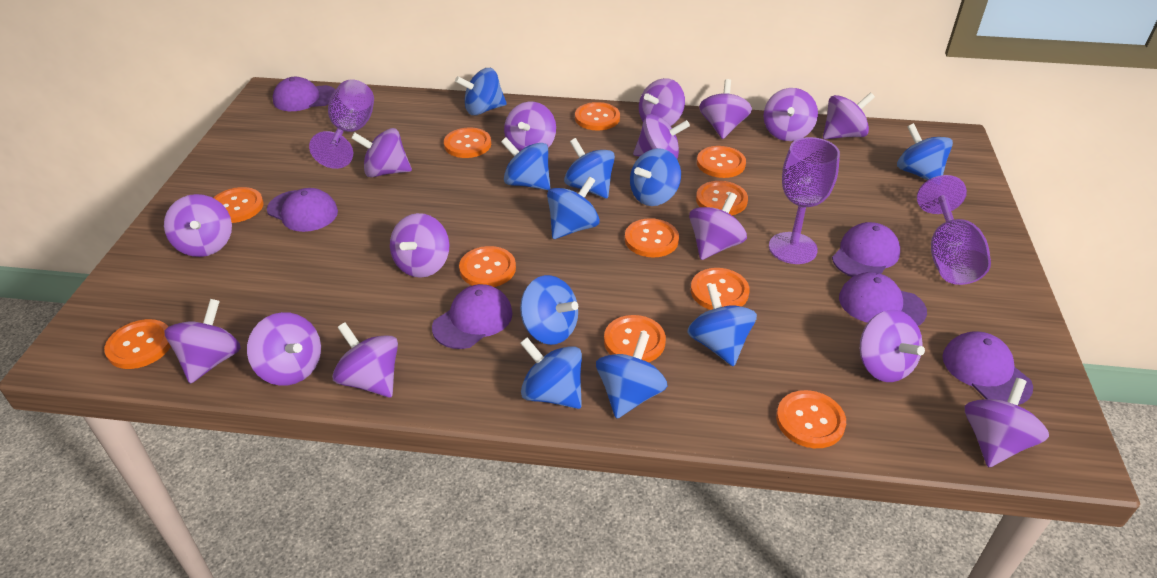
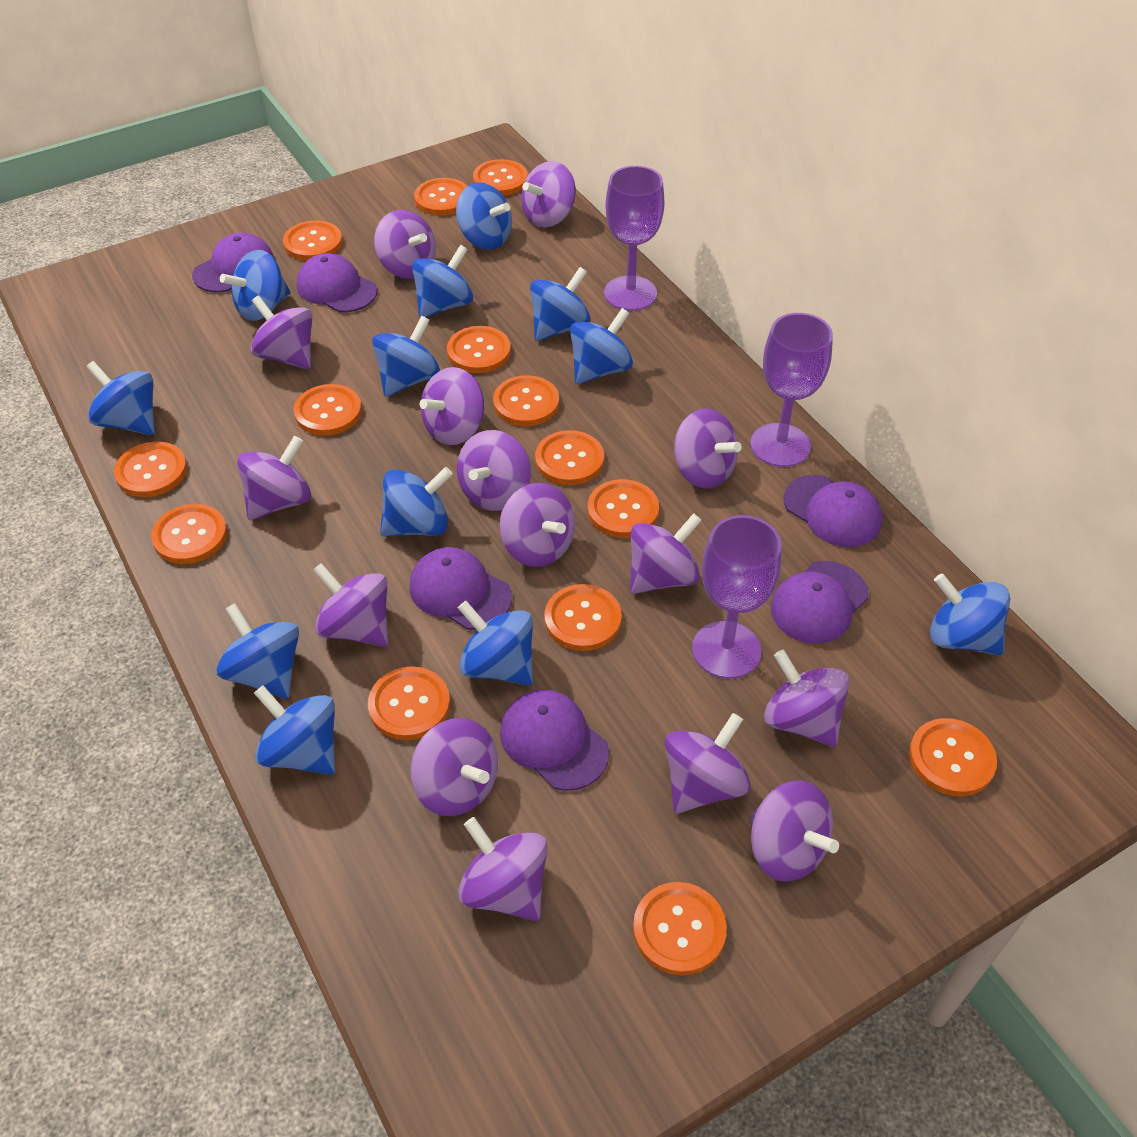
blue spinning top: 10 -> 12
orange button: 11 -> 14

